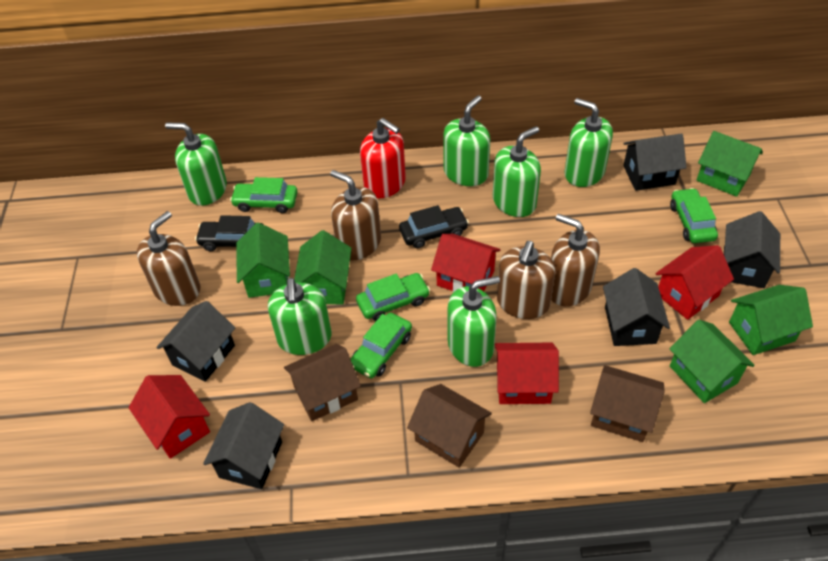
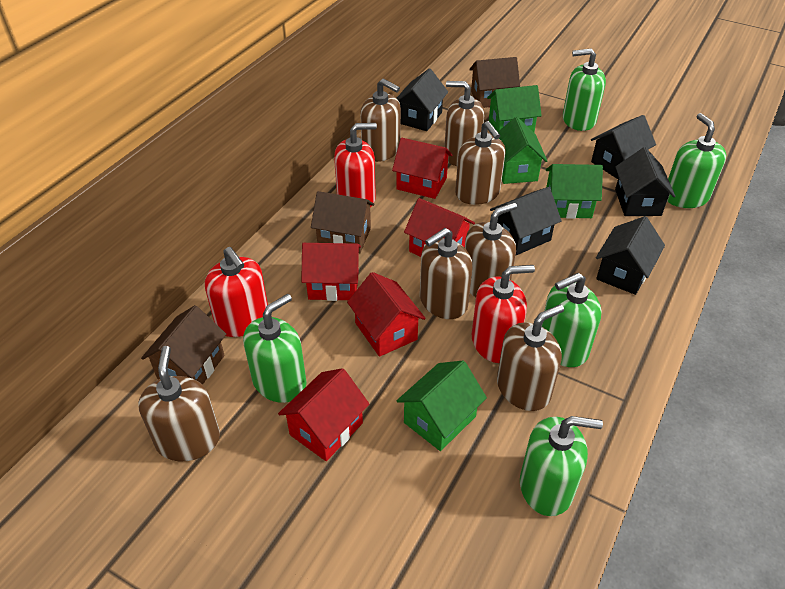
black car: 2 -> 0
brown soap dispenser: 4 -> 7
green car: 4 -> 0
green house: 5 -> 4
green soap dispenser: 6 -> 5
red house: 4 -> 5
red soap dispenser: 1 -> 3

